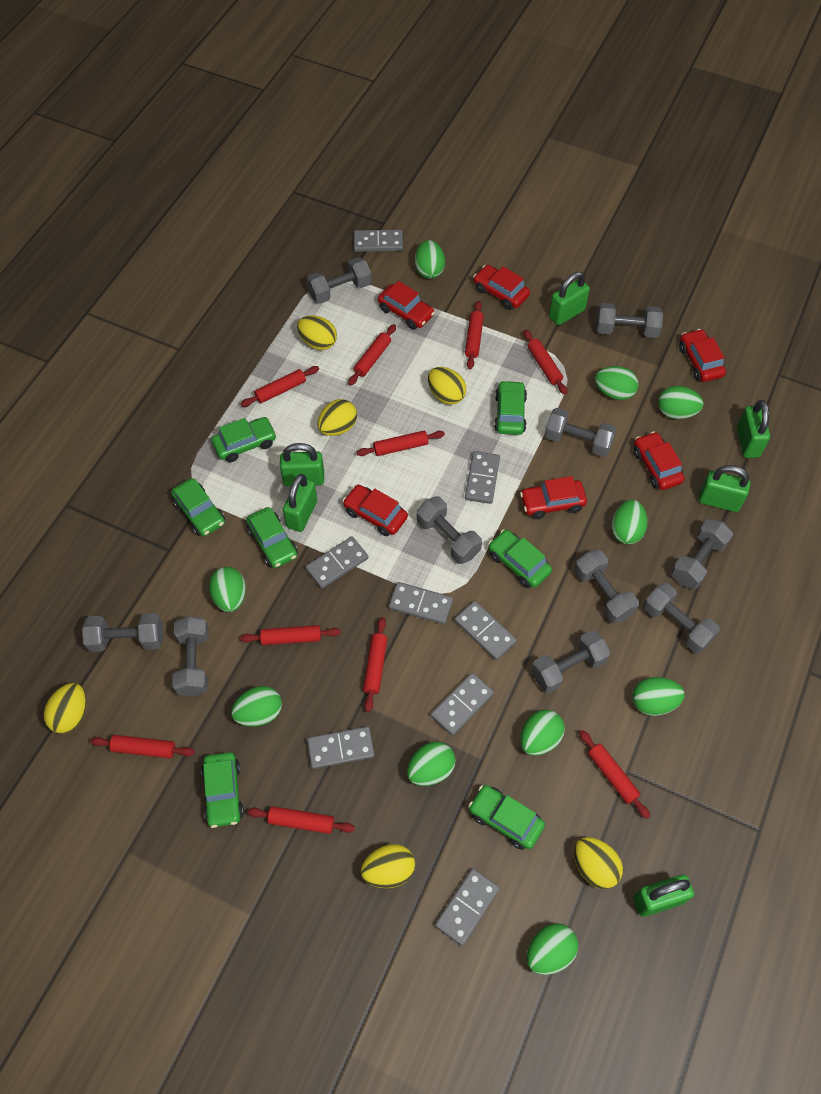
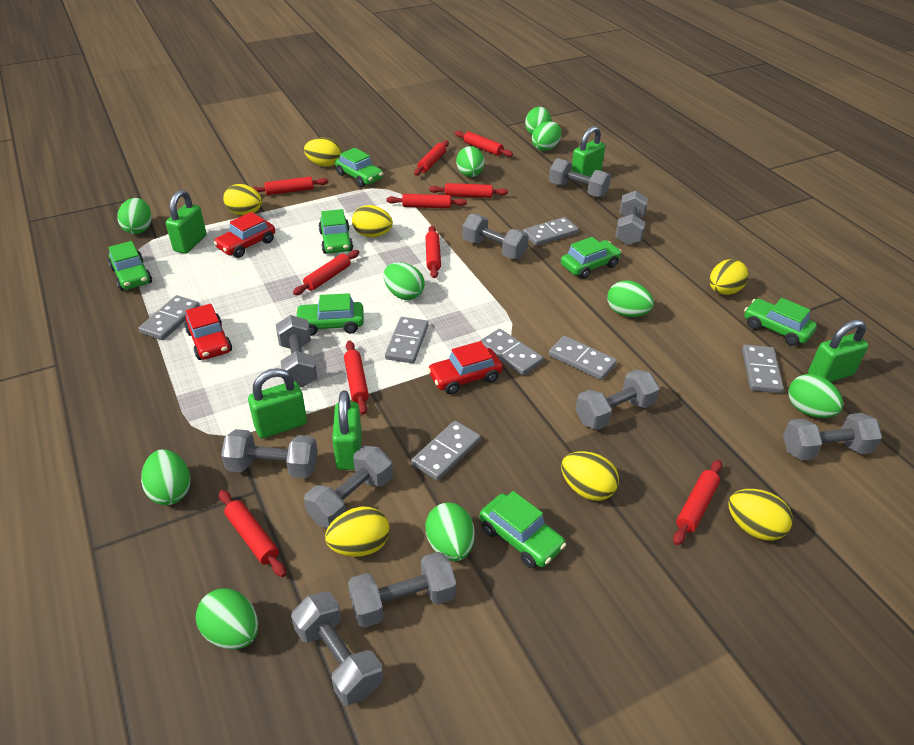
green padlock: 6 -> 5
grey domino: 8 -> 7
red car: 6 -> 3
yellow egg: 6 -> 7

